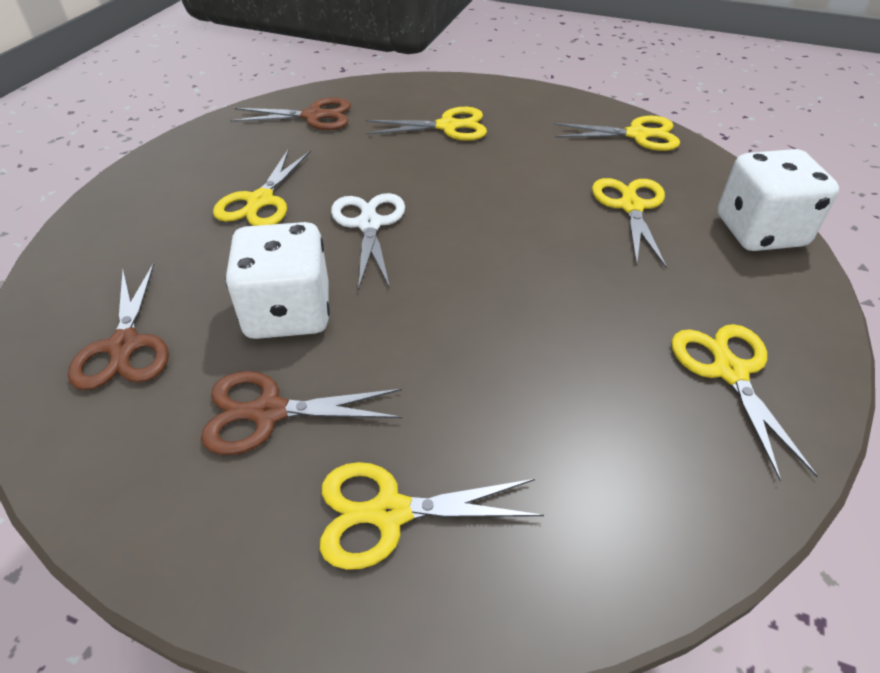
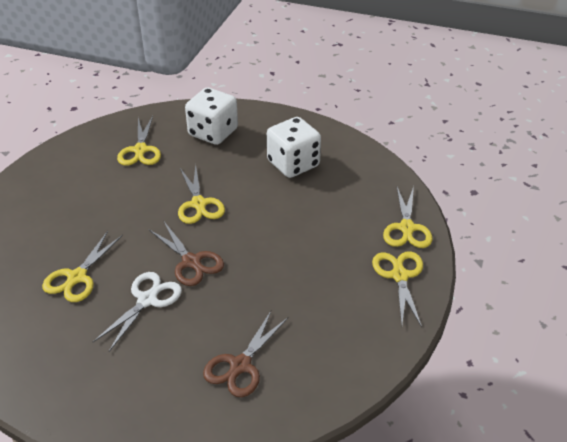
brown scissors: 3 -> 2
yellow scissors: 6 -> 5

